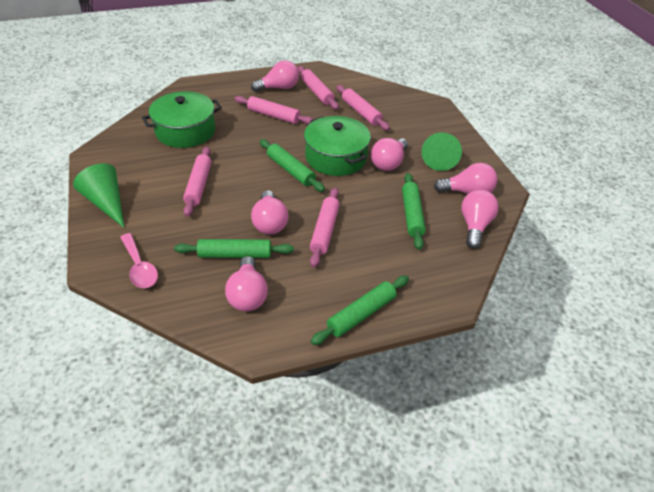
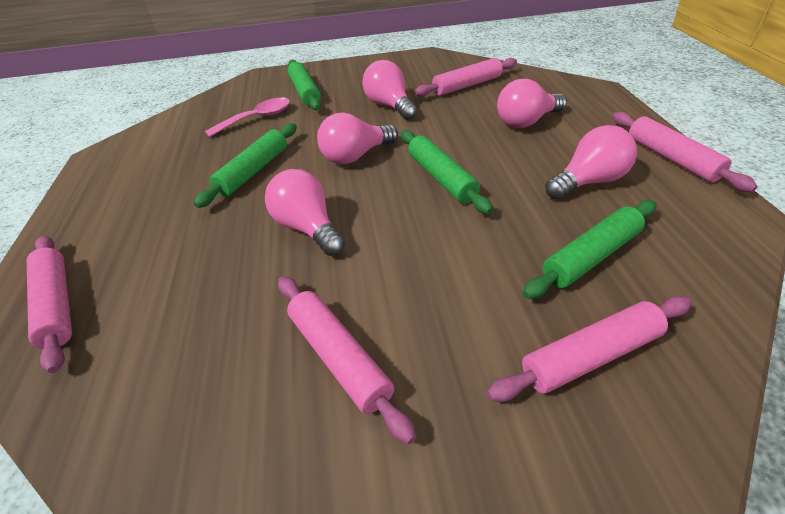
green cone: 2 -> 0
green pot: 2 -> 0
pink light bulb: 6 -> 5

